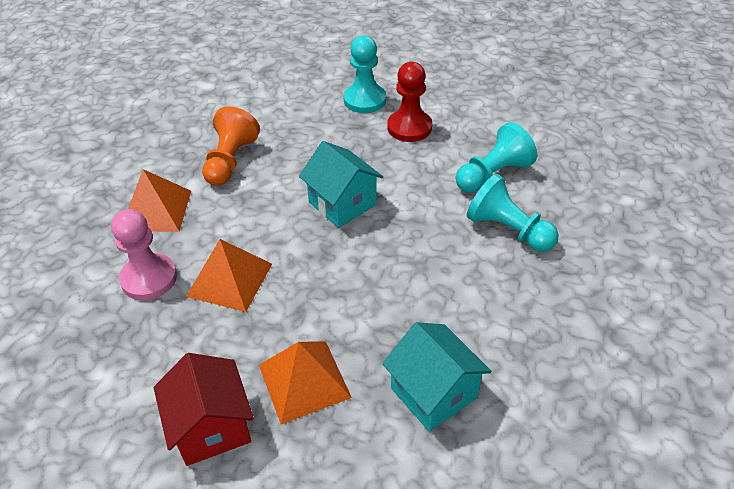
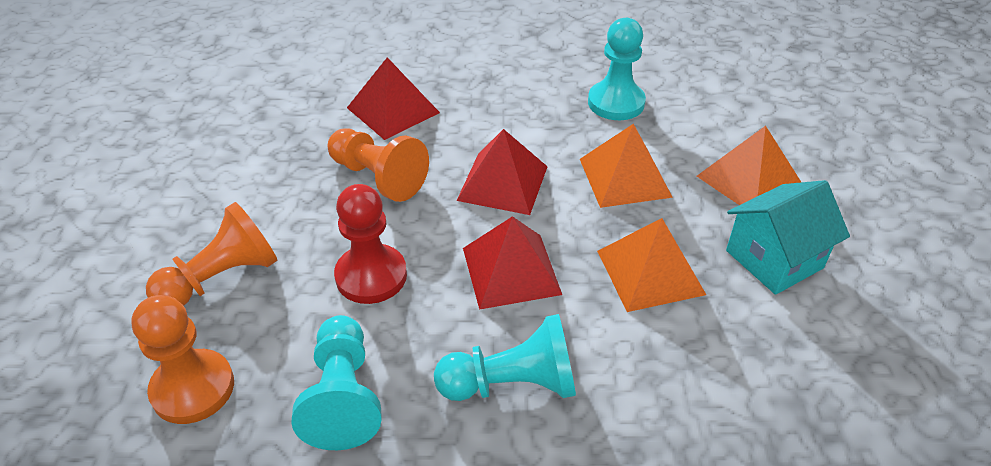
orange pawn: 1 -> 3
pink pawn: 1 -> 0
red house: 1 -> 0
red pyramid: 0 -> 3
turquoise house: 2 -> 1

